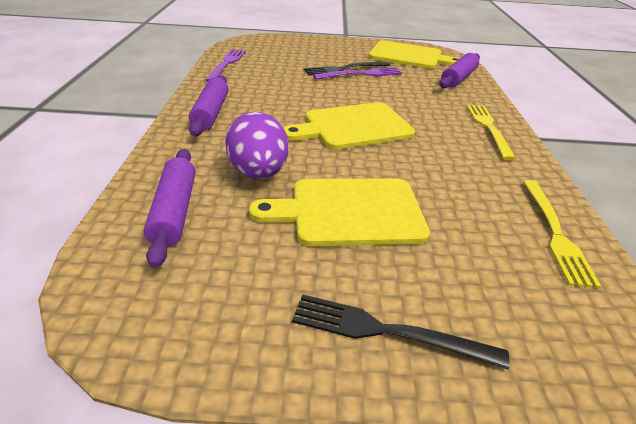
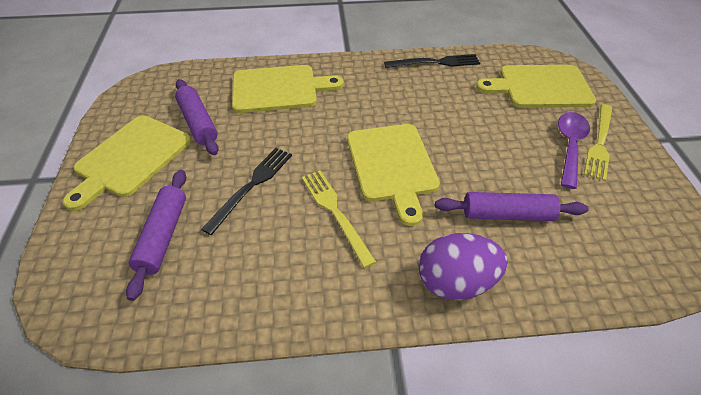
purple fork: 2 -> 0
purple spoon: 0 -> 1
yellow cutting board: 3 -> 4

